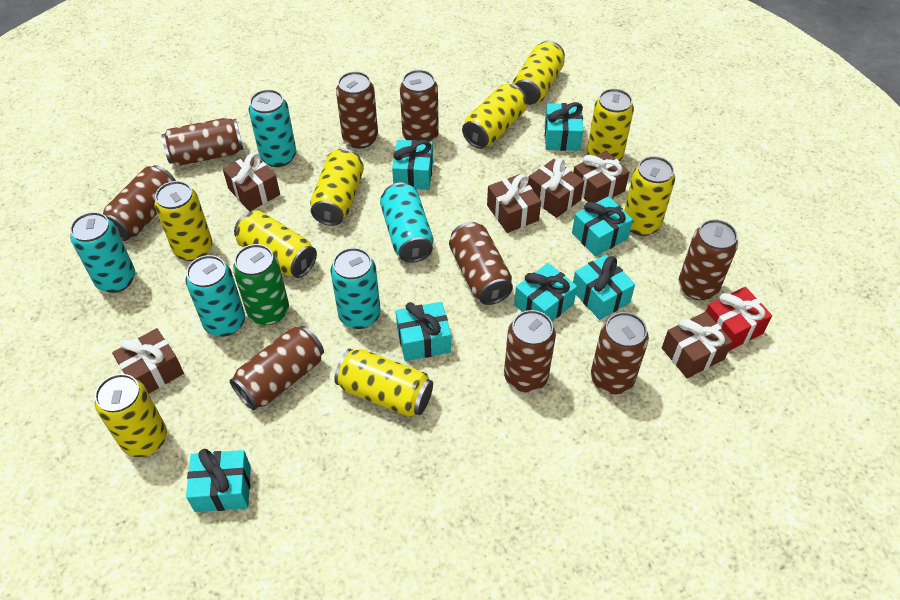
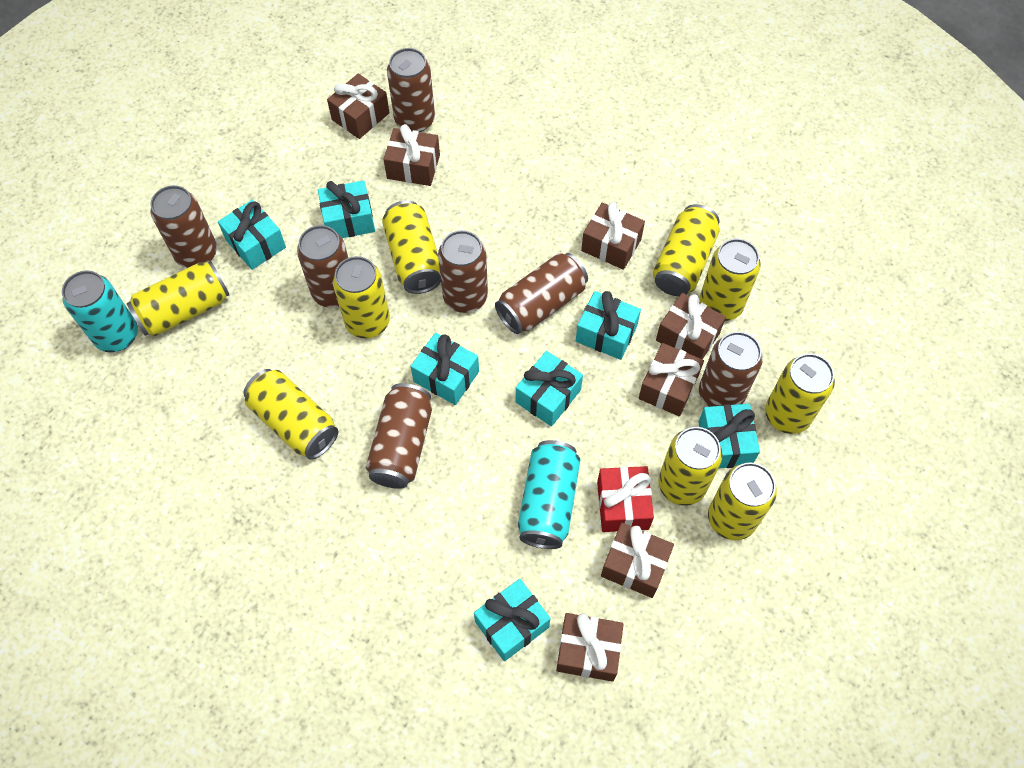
brown can: 9 -> 7
brown gift: 6 -> 7
green can: 1 -> 0
turquoise can: 5 -> 2

